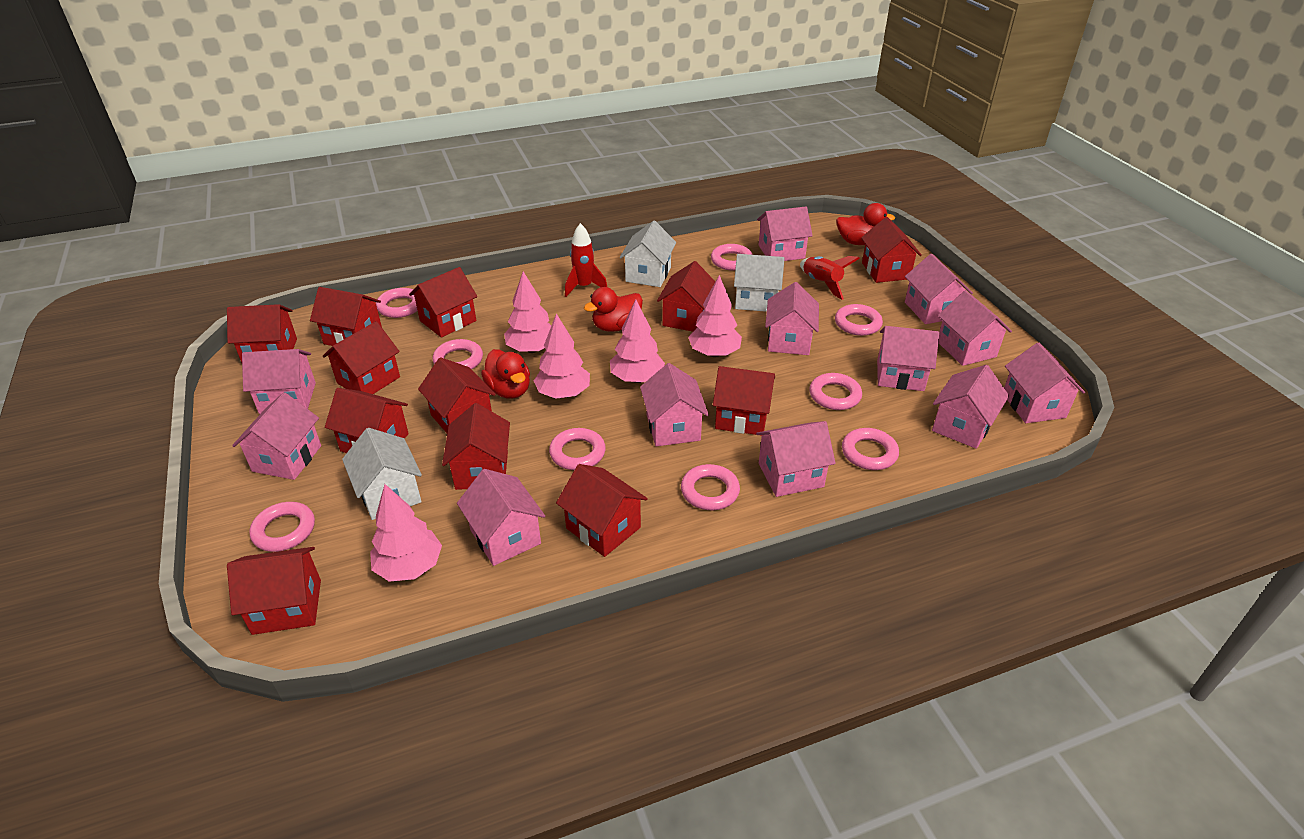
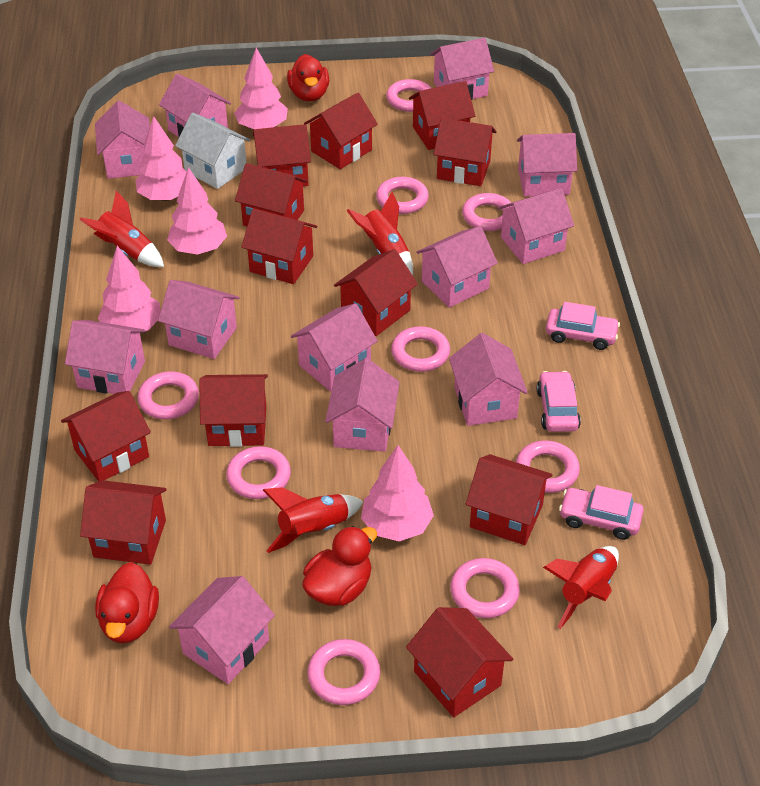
pink car: 0 -> 3
red rocket: 2 -> 4
white house: 3 -> 1

